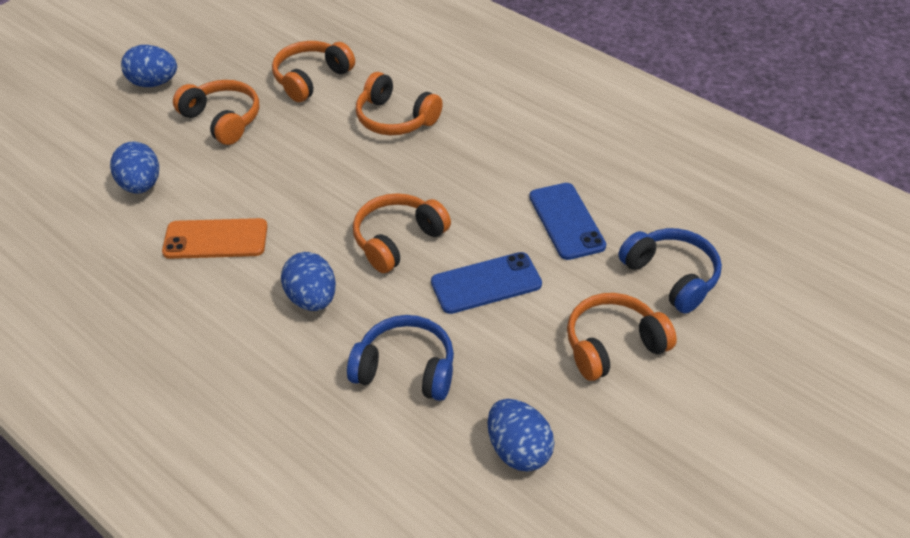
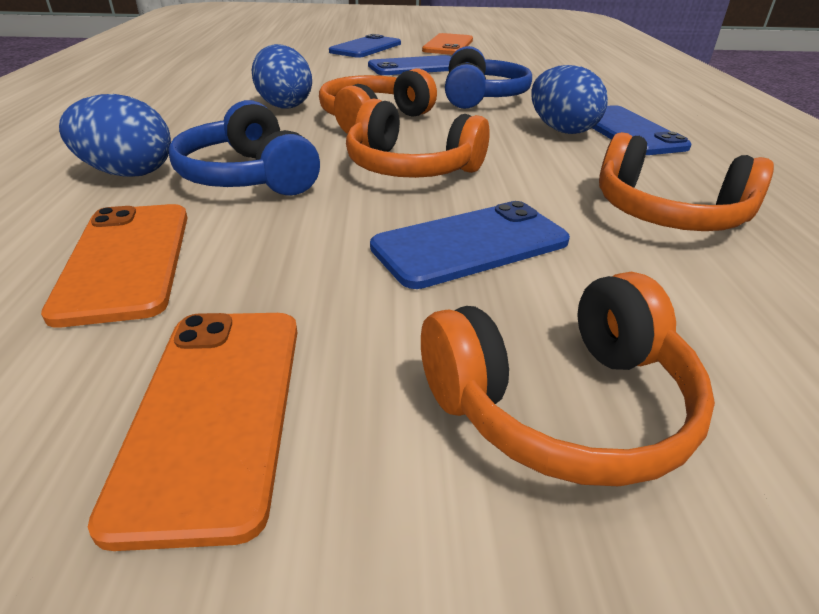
blue egg: 4 -> 3
blue phone: 2 -> 4
orange headphones: 5 -> 4
orange phone: 1 -> 3

